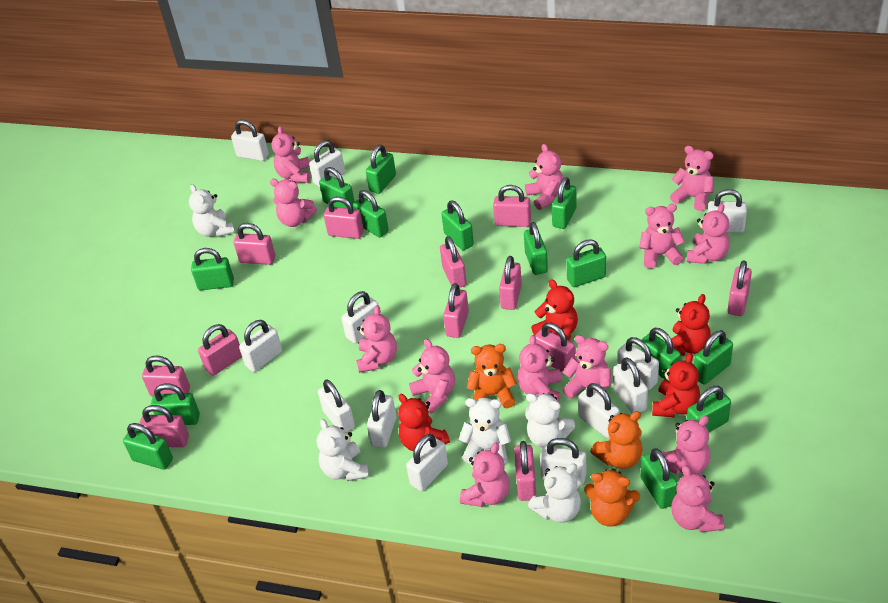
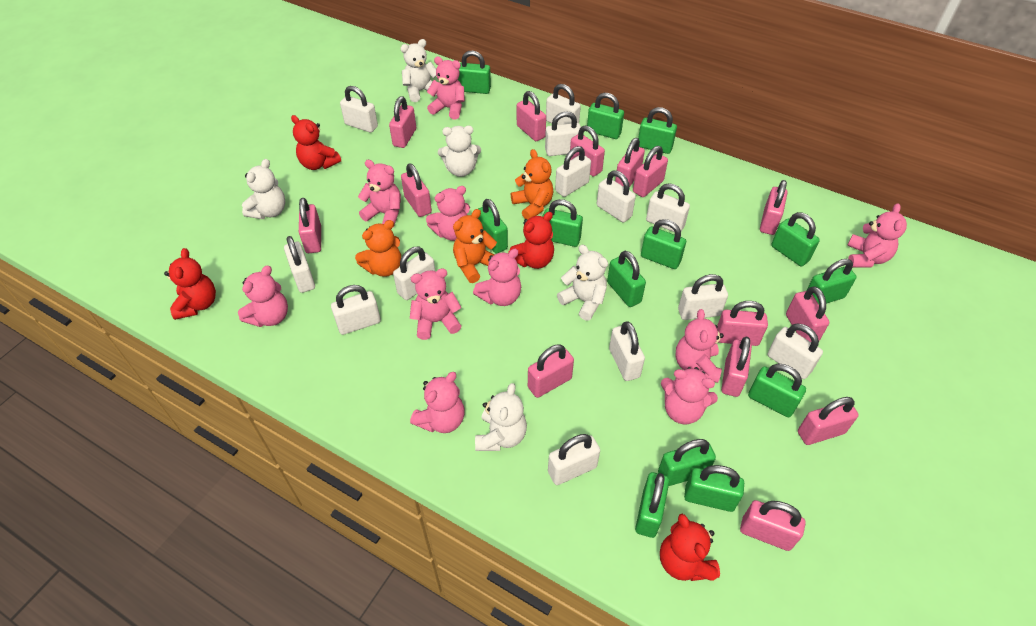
green padlock: 14 -> 13
pink padlock: 12 -> 14
pink teddy bear: 13 -> 10
white padlock: 12 -> 13

